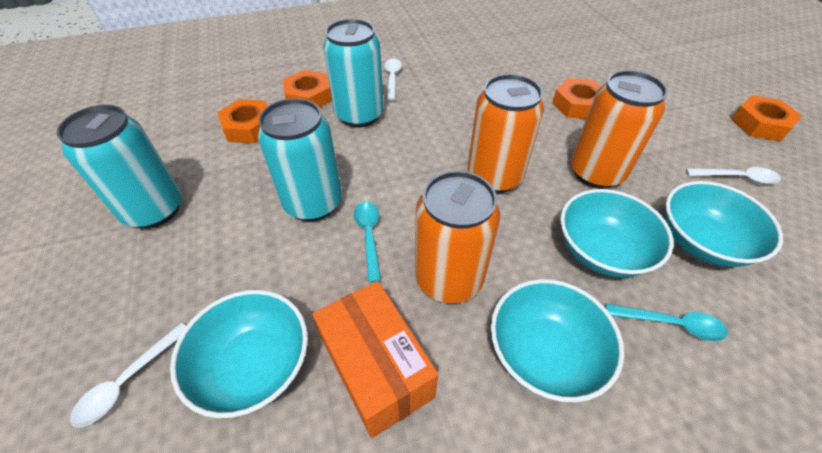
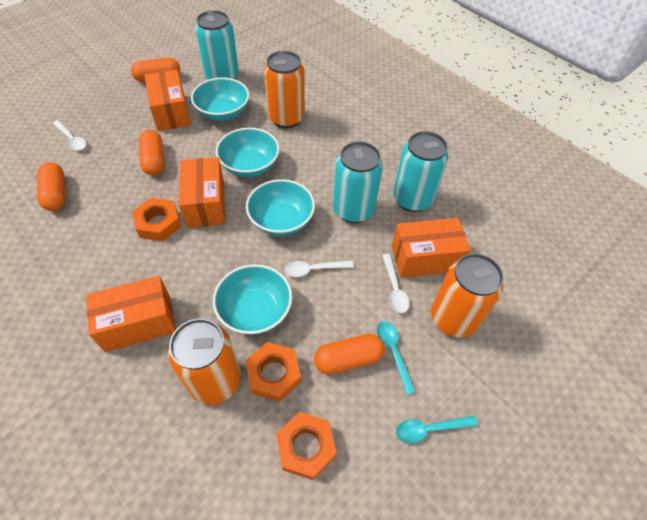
orange box: 1 -> 4
orange capsule: 0 -> 4
orange nut: 4 -> 3

